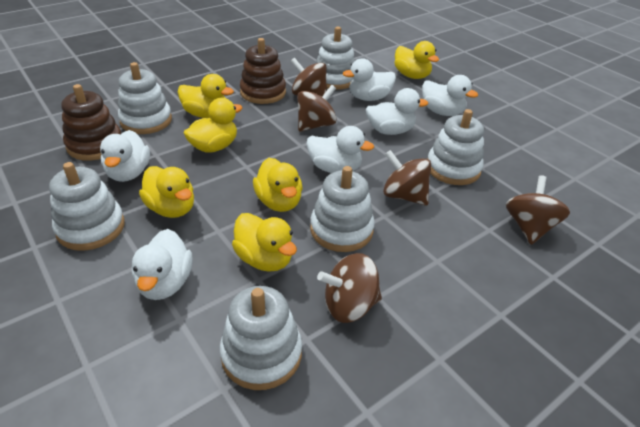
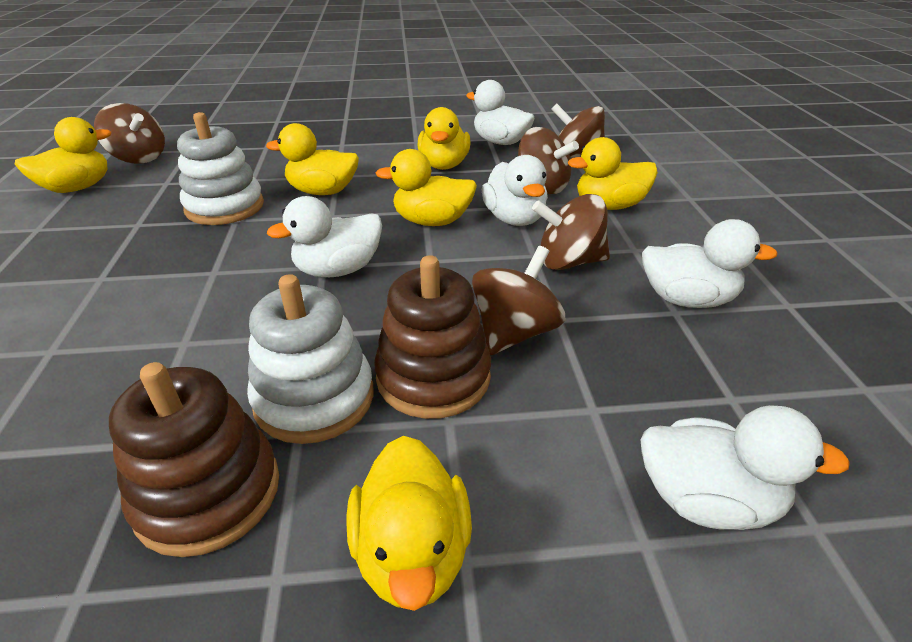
white duck: 6 -> 5
white stacking toy: 6 -> 2

